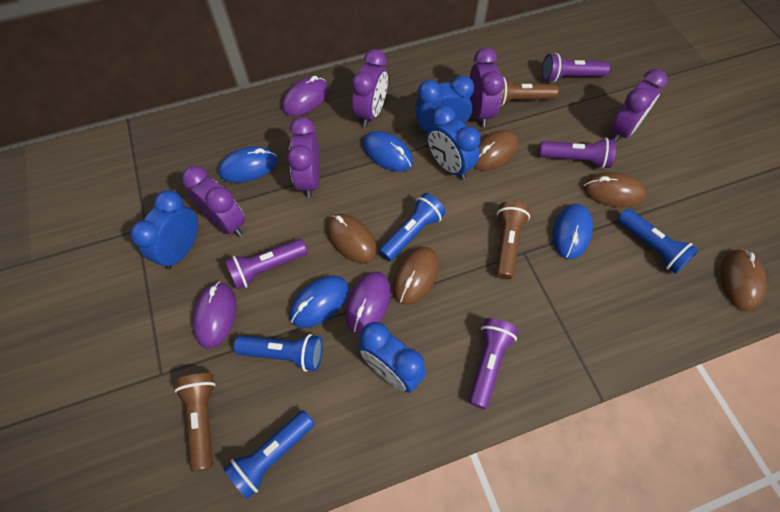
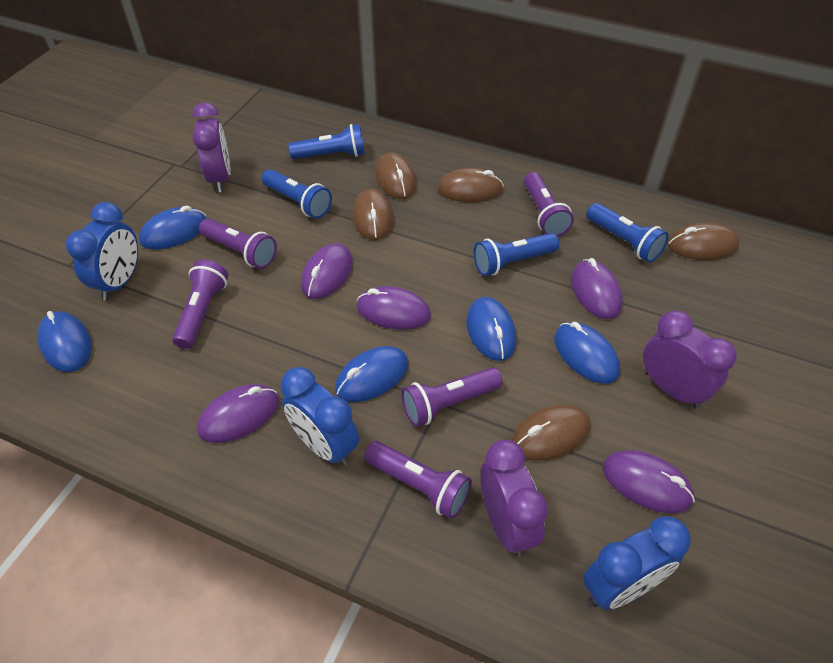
blue clock: 4 -> 3
blue mouse: 4 -> 5
brown flashlight: 3 -> 0
purple clock: 5 -> 3
purple flashlight: 4 -> 5
purple mouse: 3 -> 5

